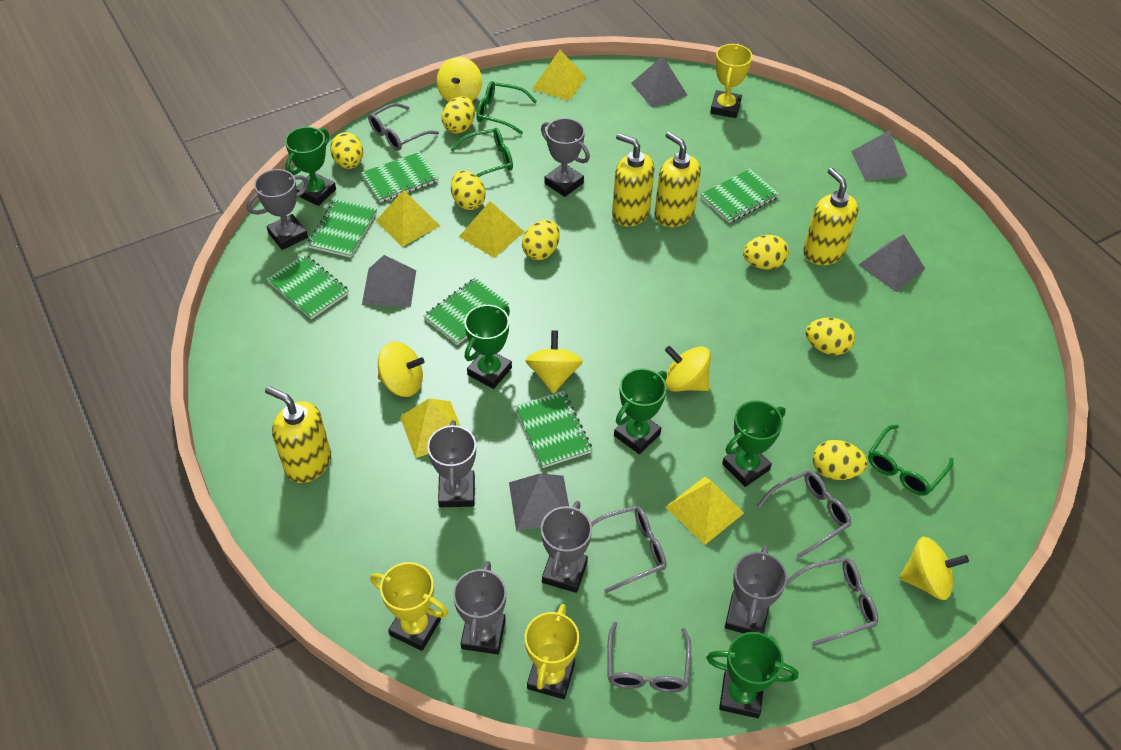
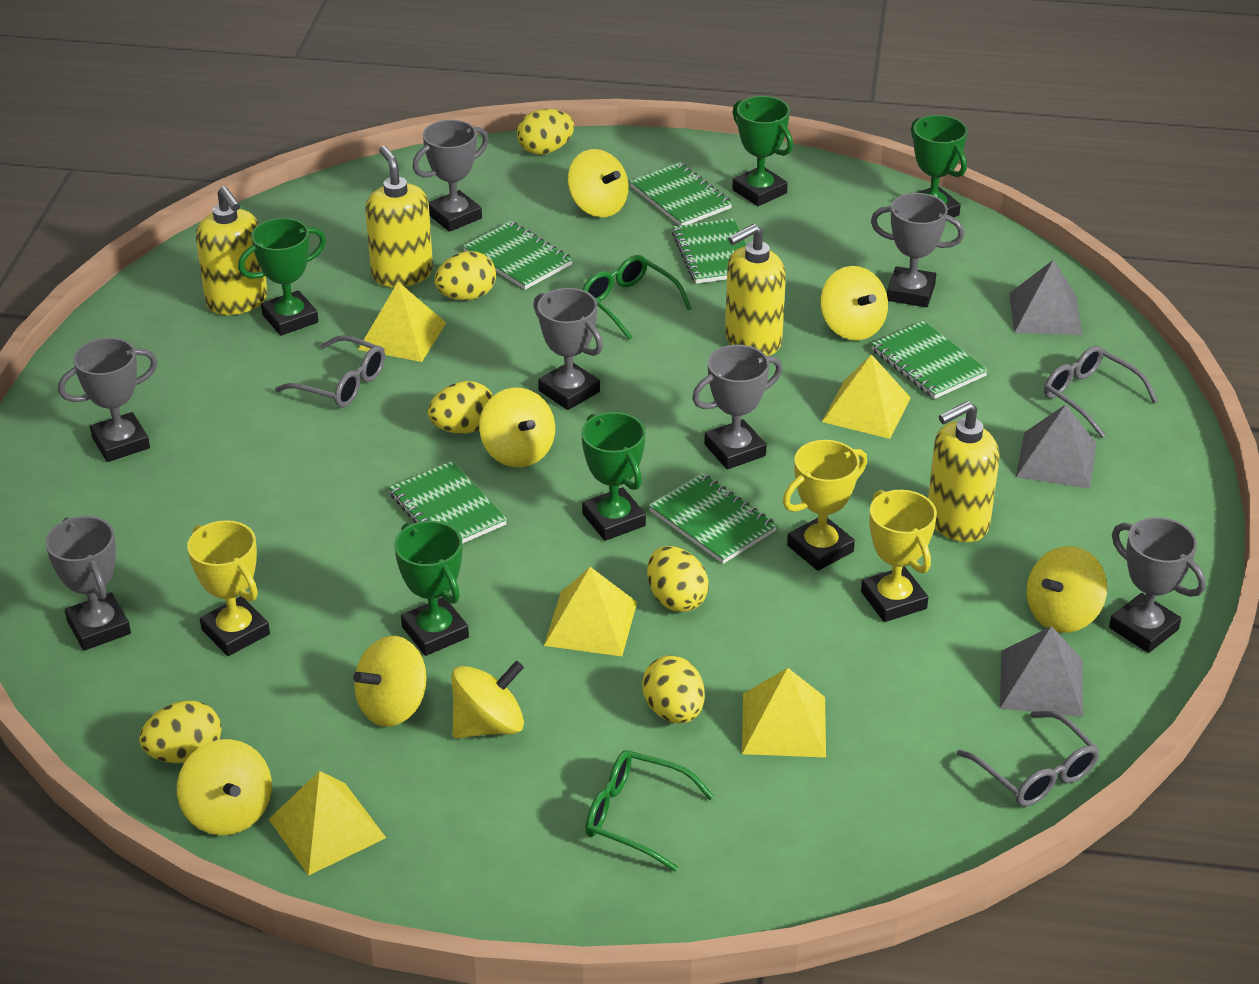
green glasses: 3 -> 2
grey glasses: 5 -> 3
grey pyramid: 5 -> 3
grey trophy: 6 -> 7
yellow egg: 7 -> 6
yellow spinning top: 5 -> 7

